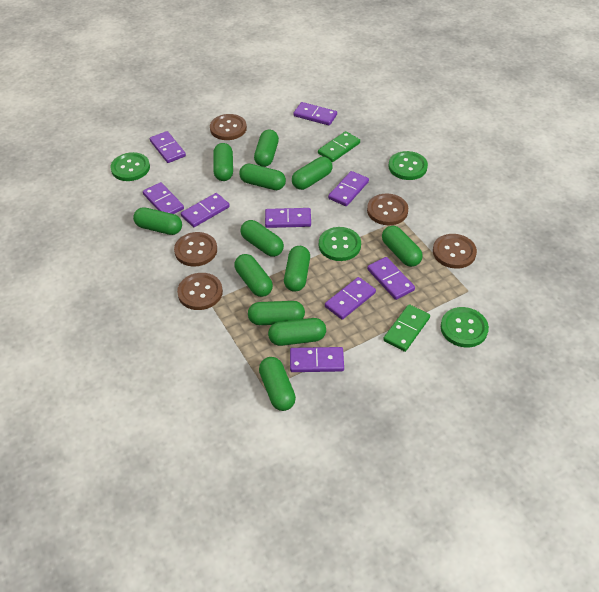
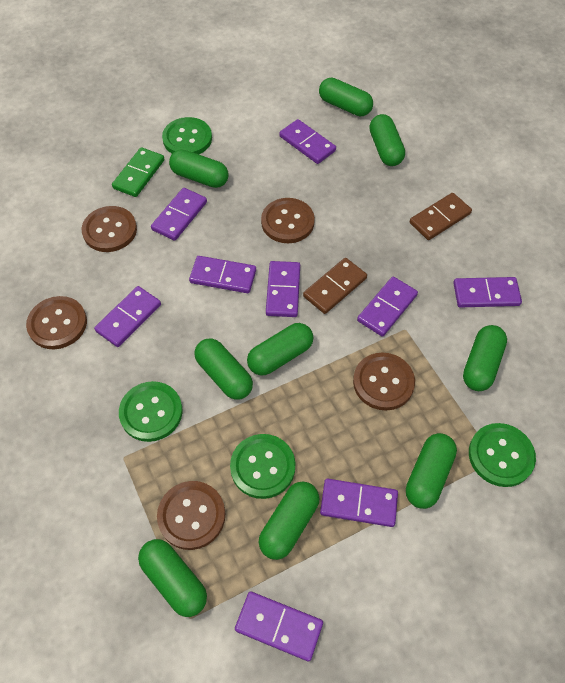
brown domino: 0 -> 2
green capsule: 12 -> 9
green domino: 2 -> 1

